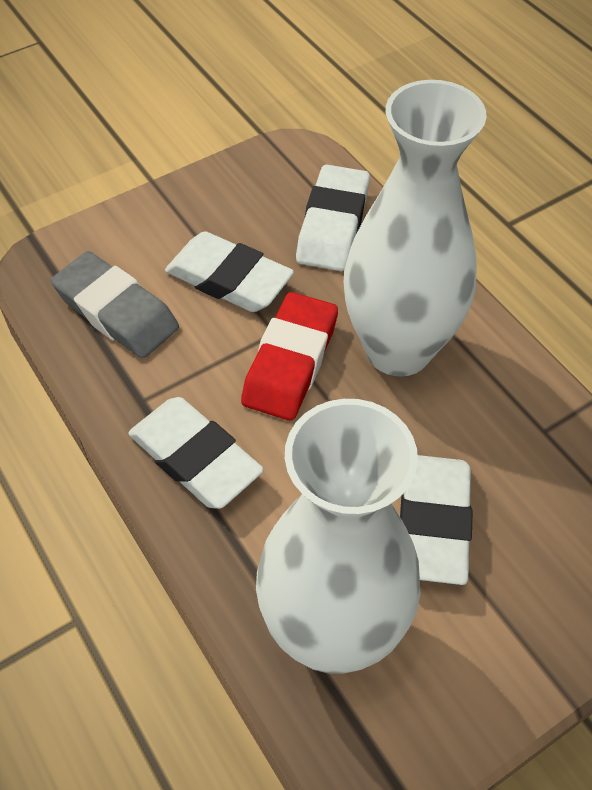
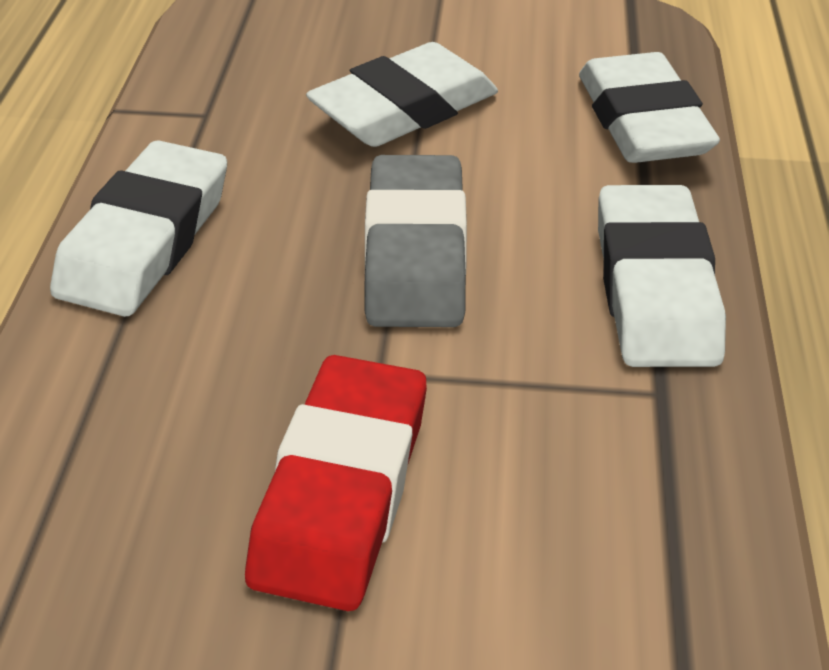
white vase: 2 -> 0

